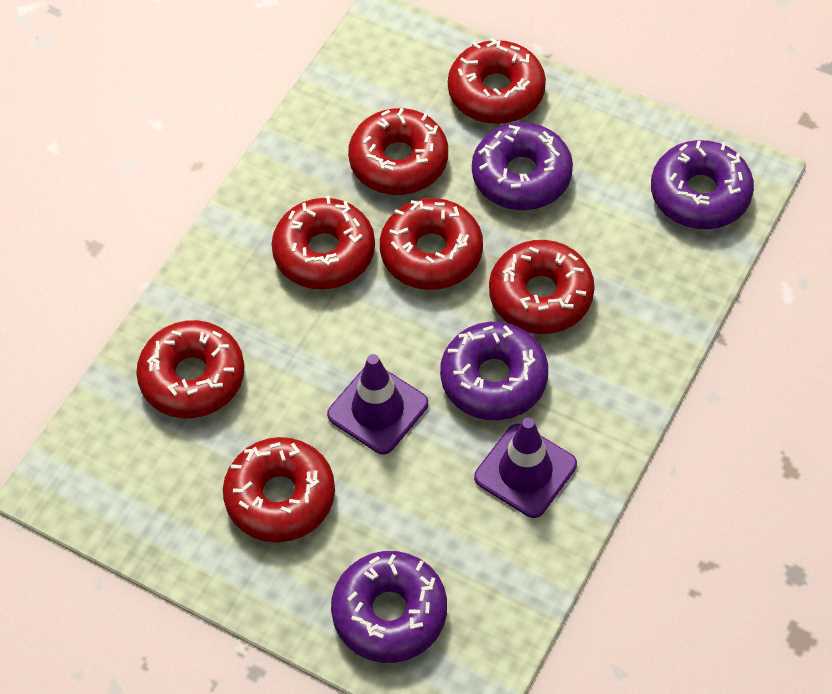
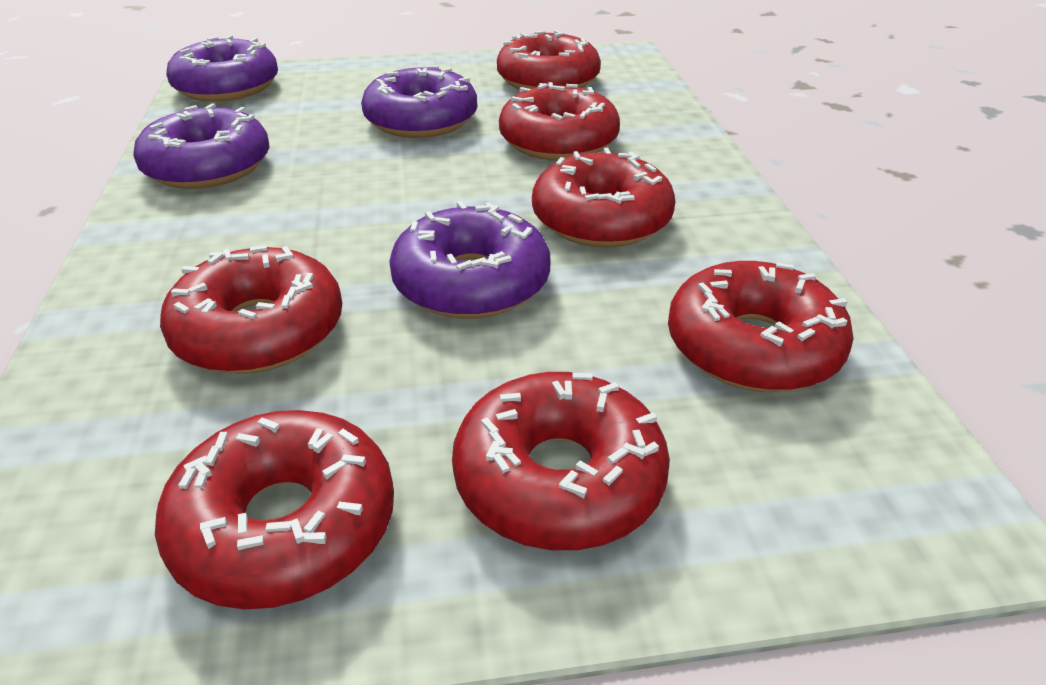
purple traffic cone: 2 -> 0

